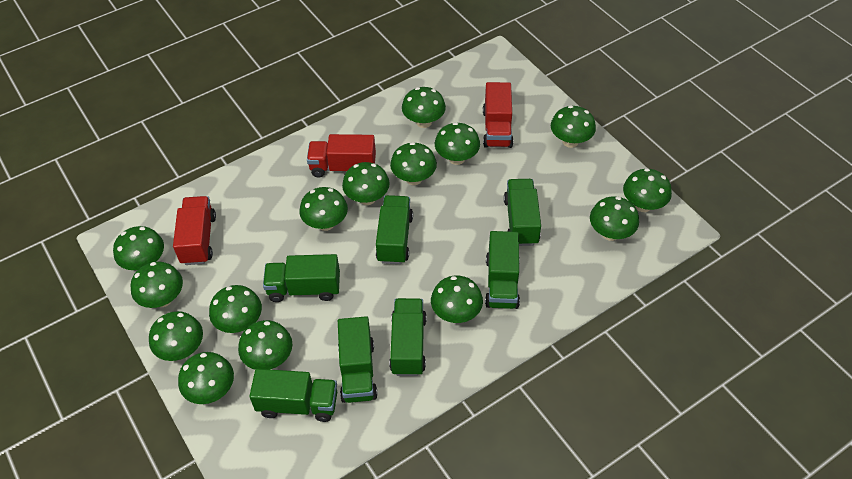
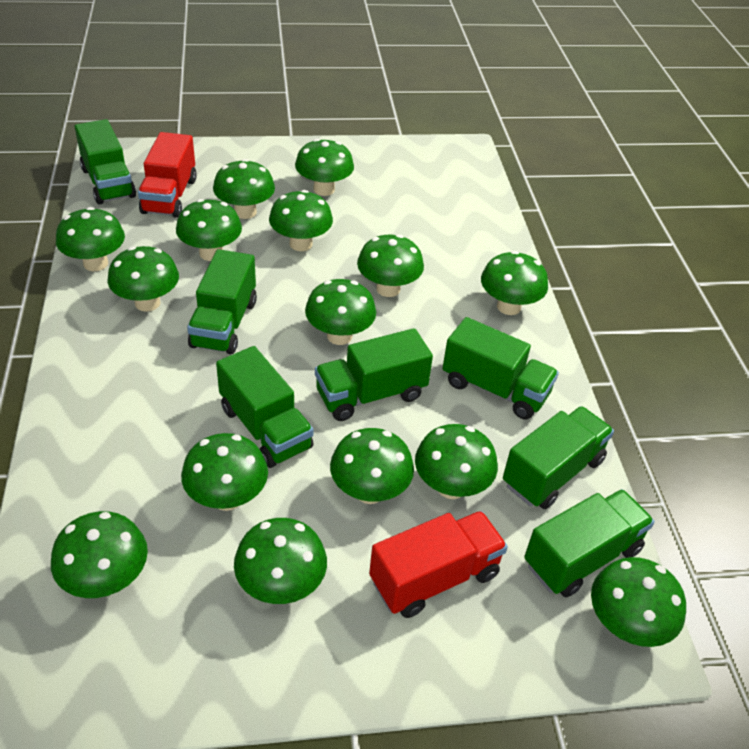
red truck: 3 -> 2

